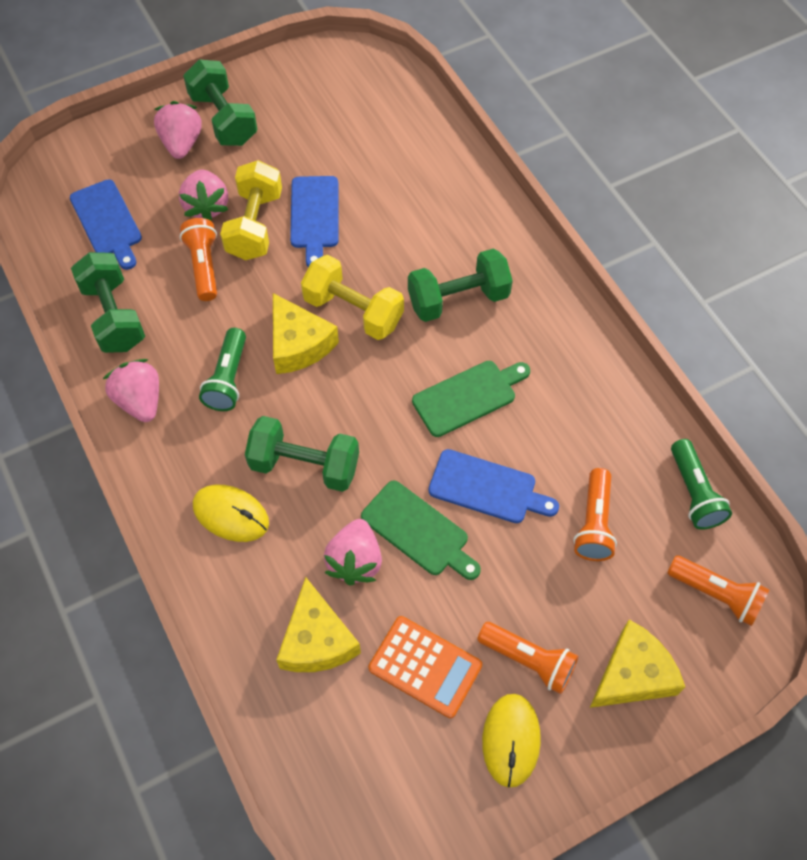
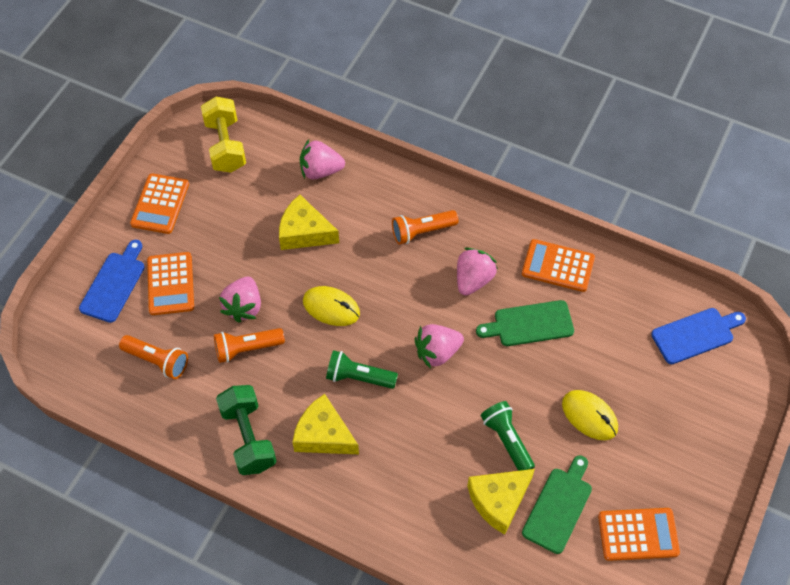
blue cutting board: 3 -> 2
green dumbbell: 4 -> 1
orange calculator: 1 -> 4
orange flashlight: 4 -> 3
yellow dumbbell: 2 -> 1

